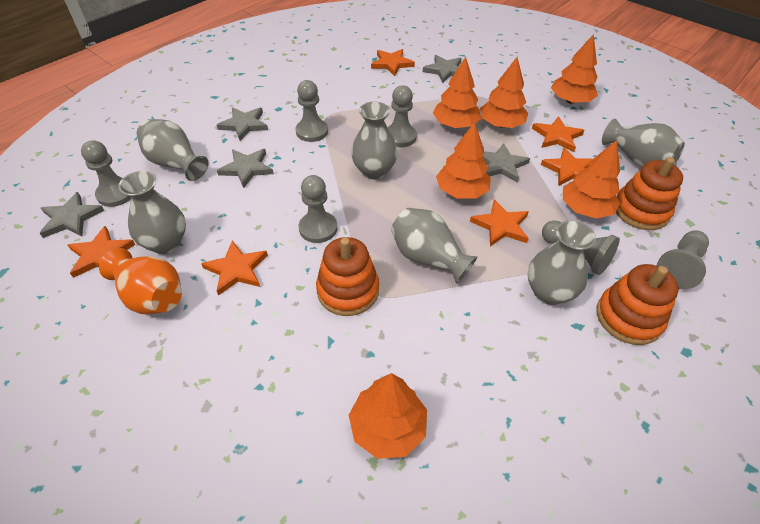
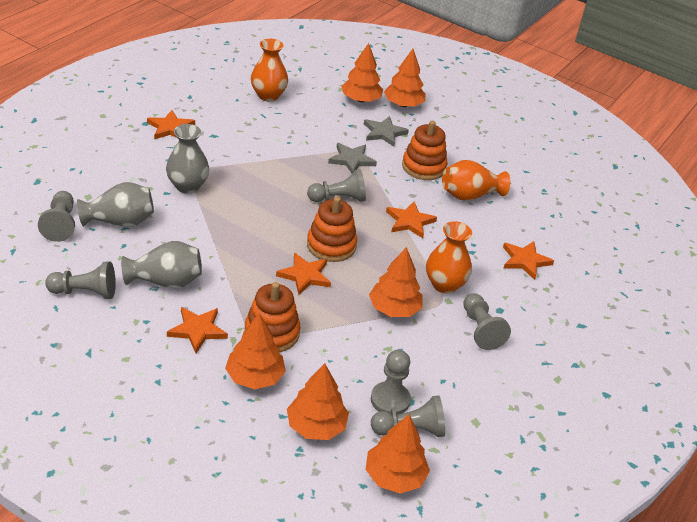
grey star: 5 -> 2
grey vase: 6 -> 3
orange star: 6 -> 5
orange vase: 1 -> 3

